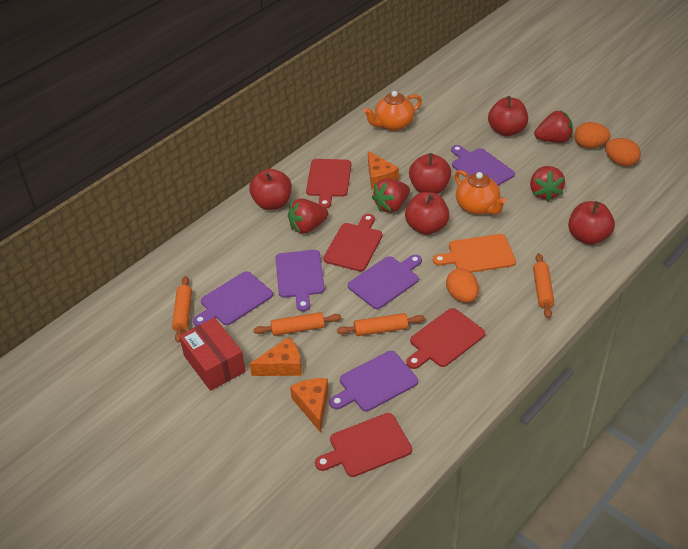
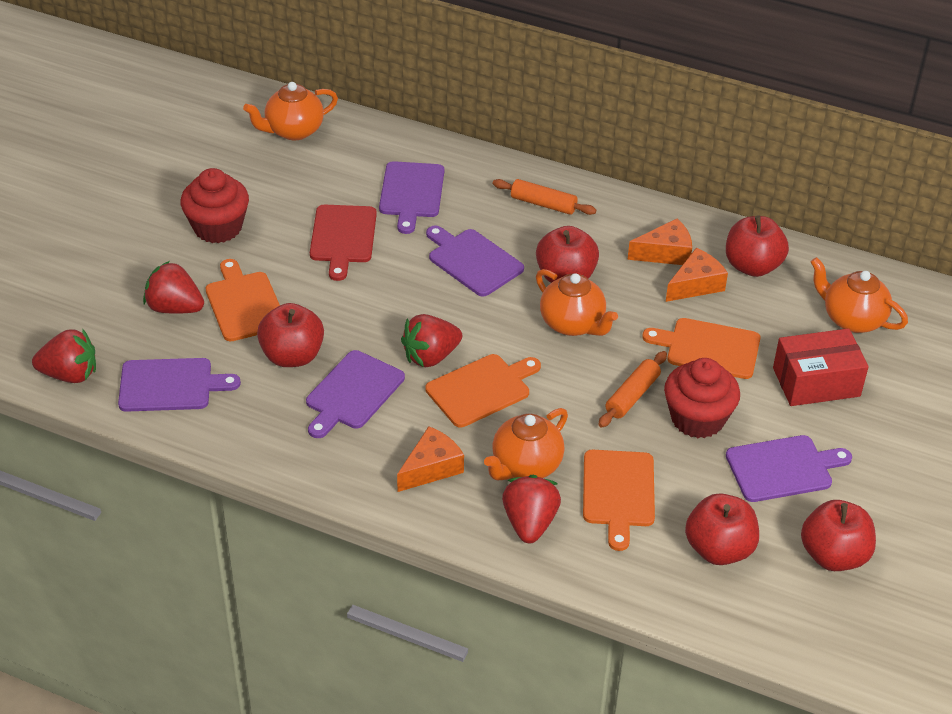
orange cutting board: 1 -> 4
orange egg: 3 -> 0
orange rolling pin: 4 -> 2
orange teapot: 2 -> 4
red cupcake: 0 -> 2
red cutting board: 4 -> 1

